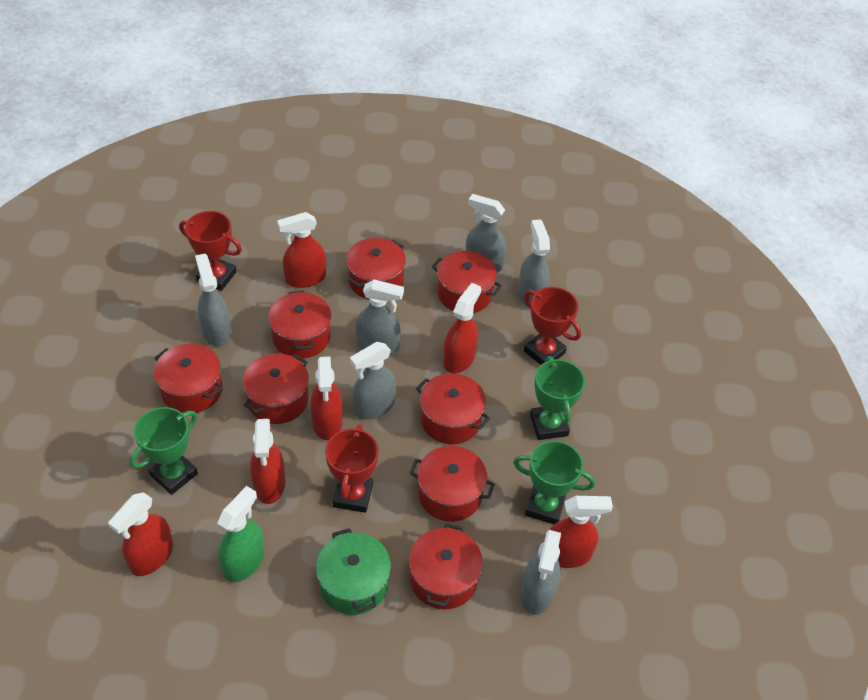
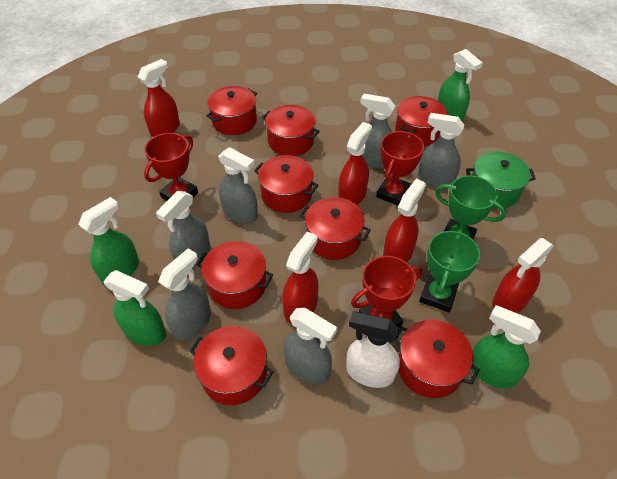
green spray bottle: 1 -> 4
green trophy: 3 -> 2
red spray bottle: 6 -> 5
white spray bottle: 0 -> 1

